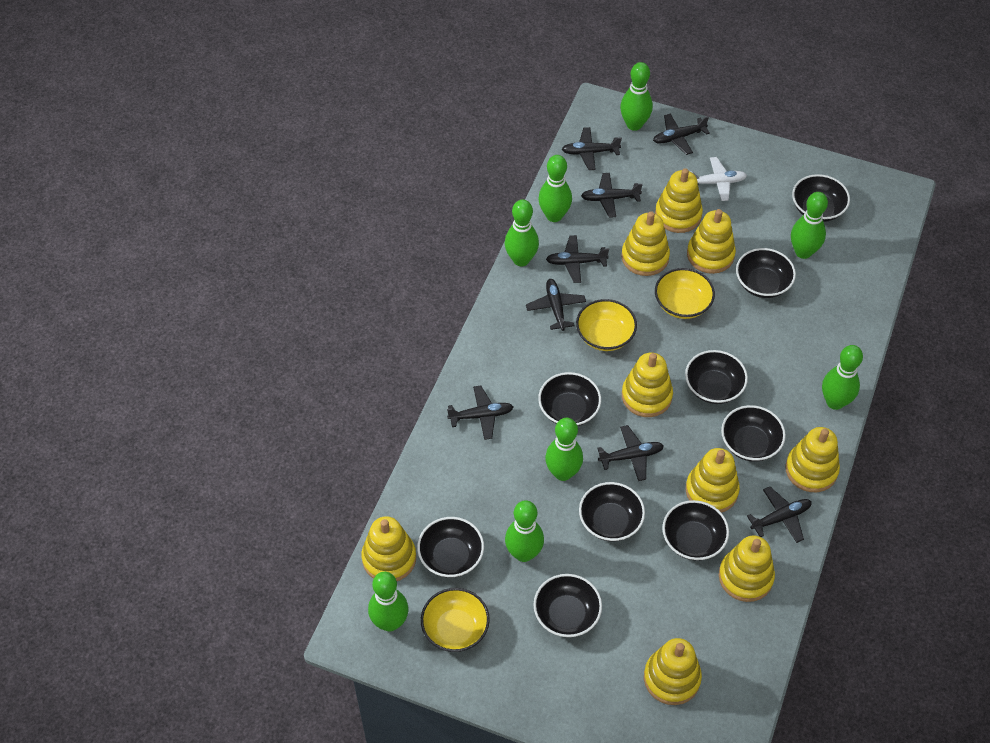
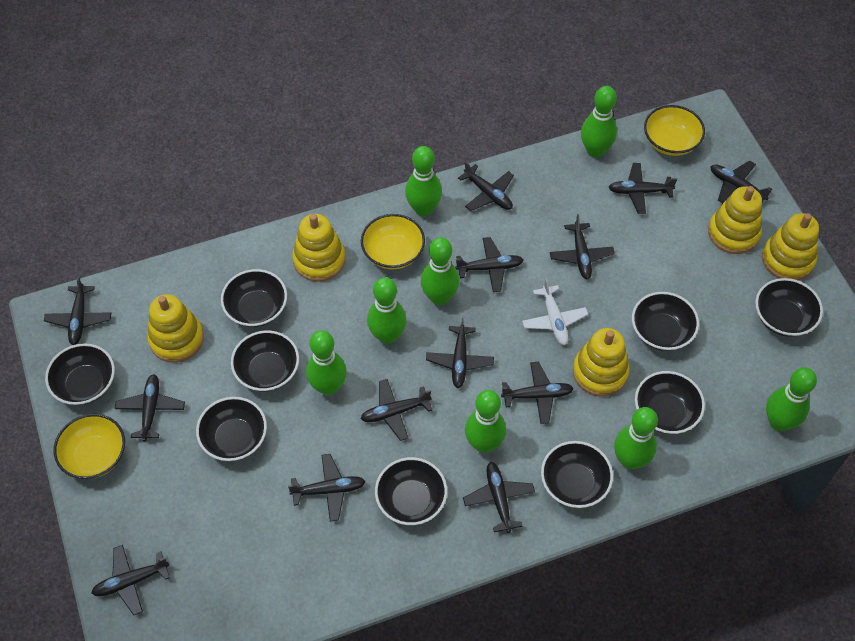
black plane: 8 -> 13
yellow stacking toy: 9 -> 5

